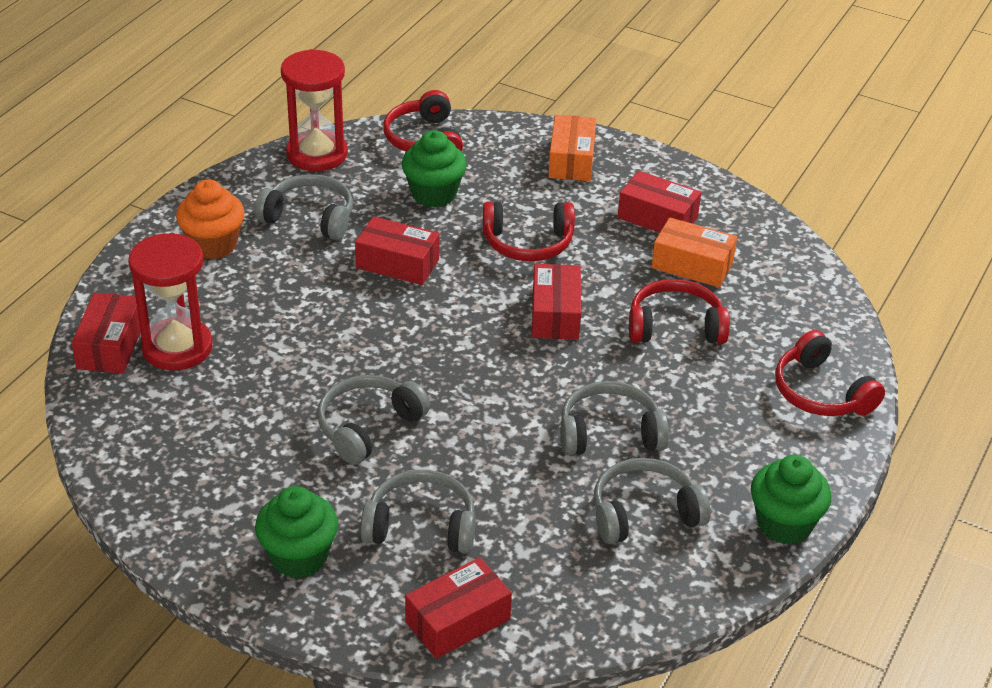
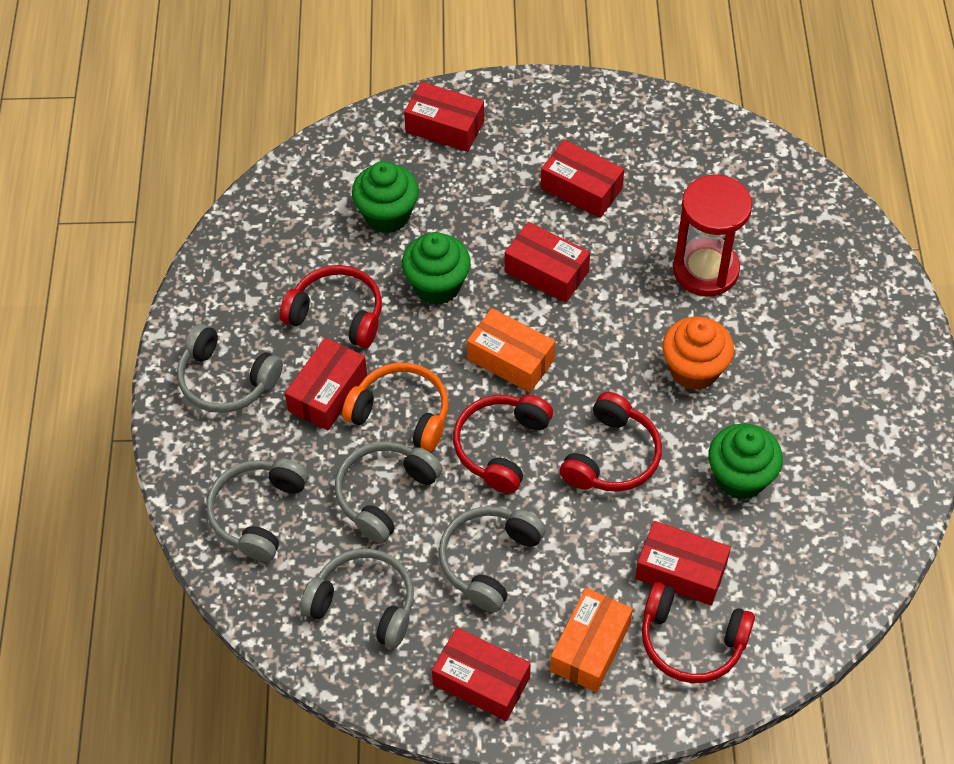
orange headphones: 0 -> 1
red box: 5 -> 6
red hourglass: 2 -> 1

